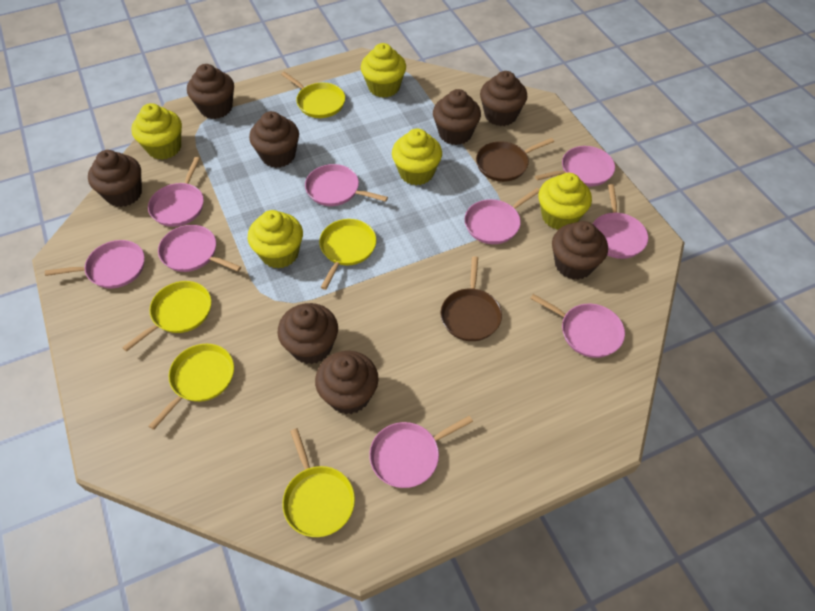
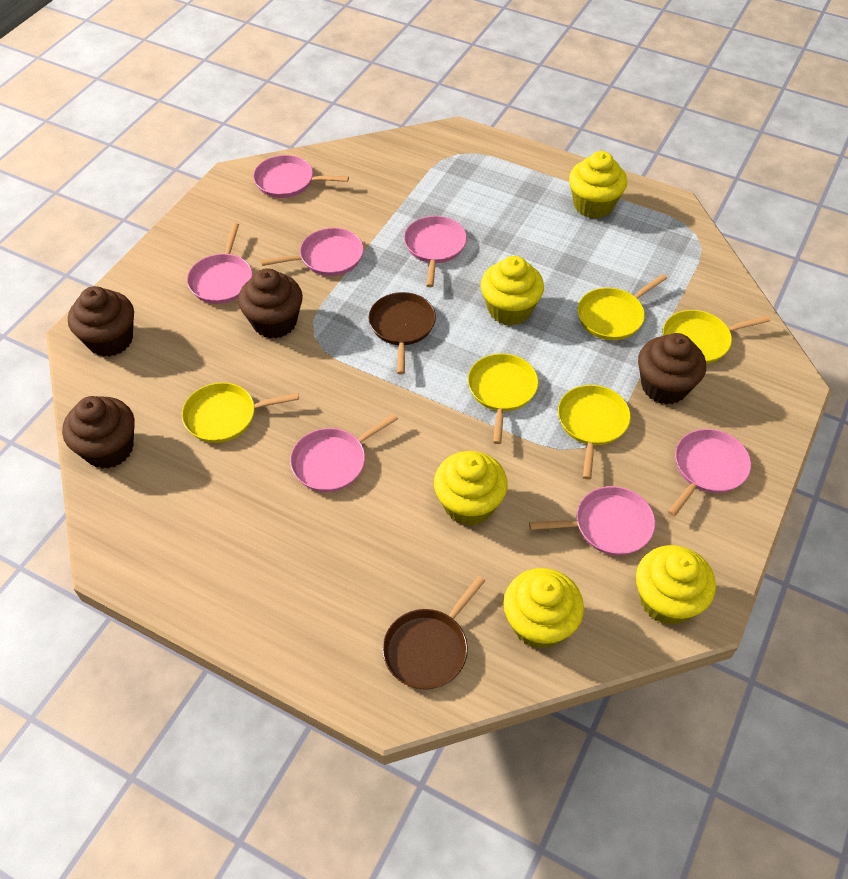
brown cupcake: 8 -> 4
pink pan: 9 -> 7

